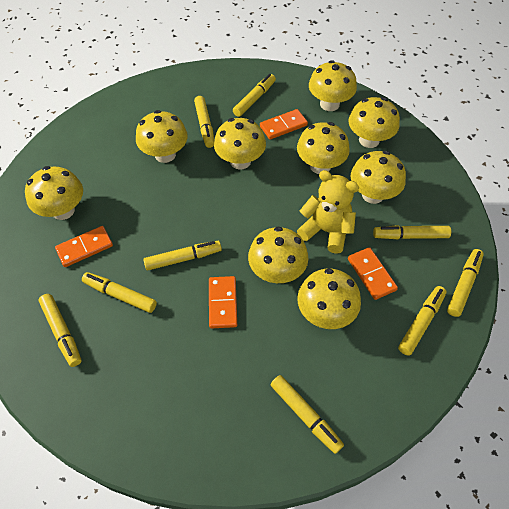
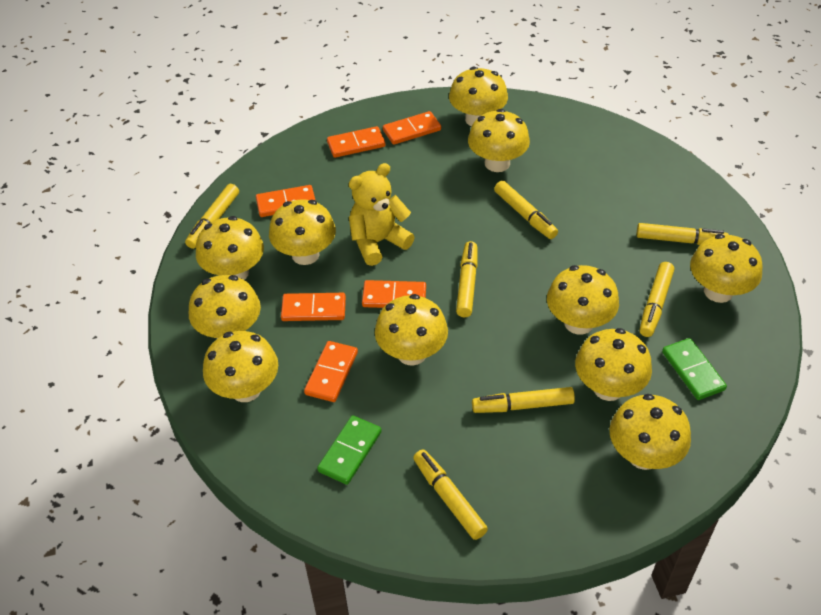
green domino: 0 -> 2
orange domino: 4 -> 6
yellow marker: 9 -> 7
yellow mushroom: 9 -> 11

